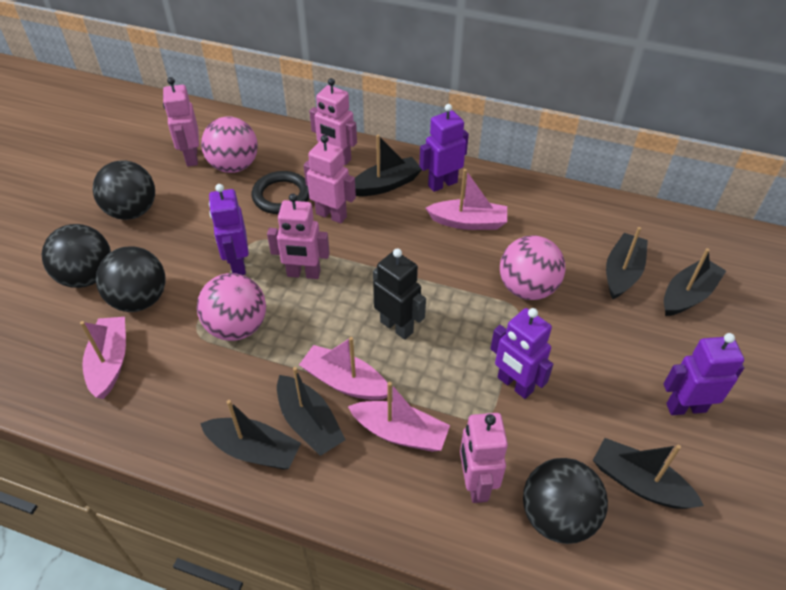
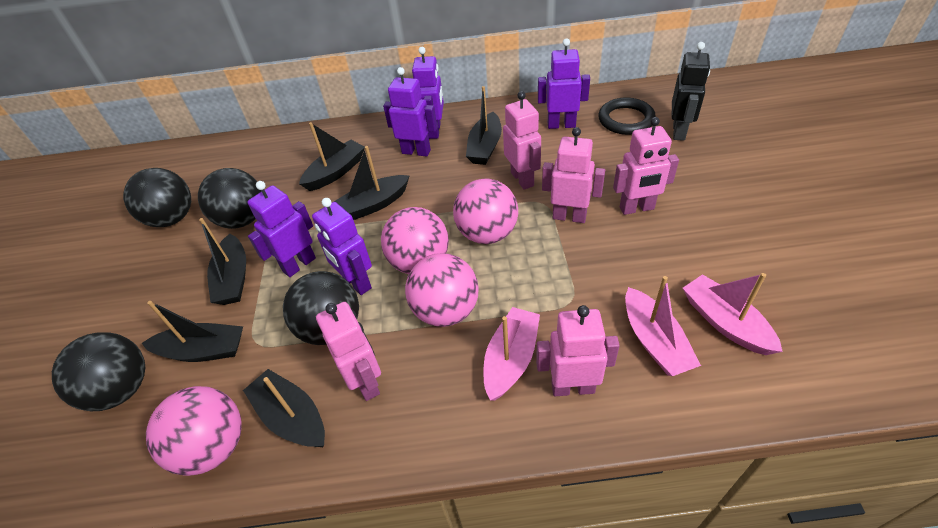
pink ball: 3 -> 4
pink boat: 4 -> 3
purple robot: 4 -> 5

